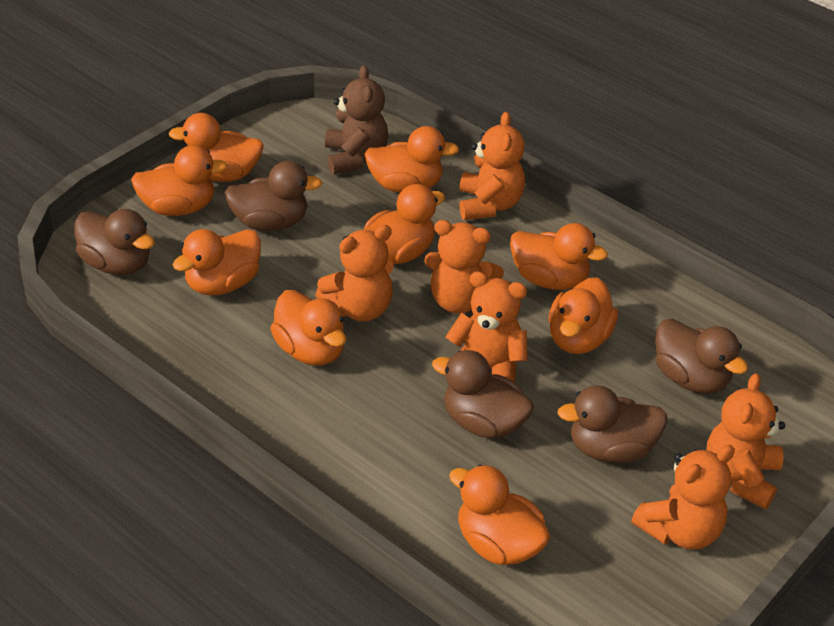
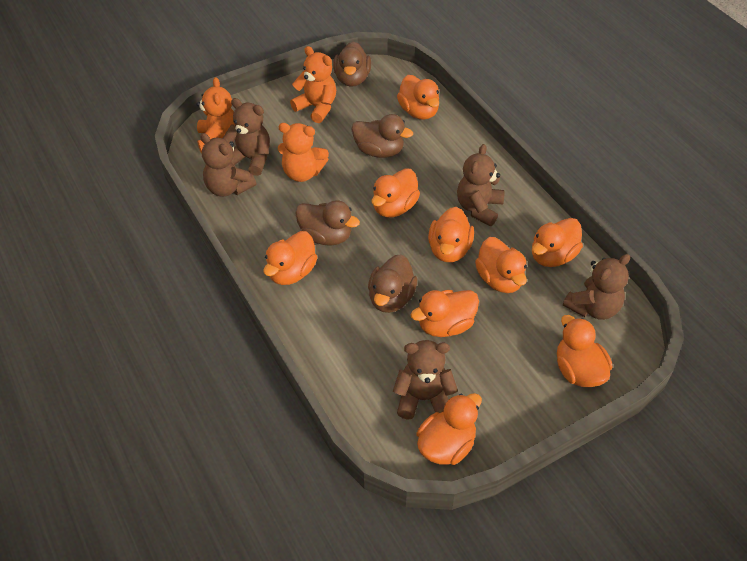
brown duck: 5 -> 4
brown teddy bear: 1 -> 5
orange teddy bear: 6 -> 3

